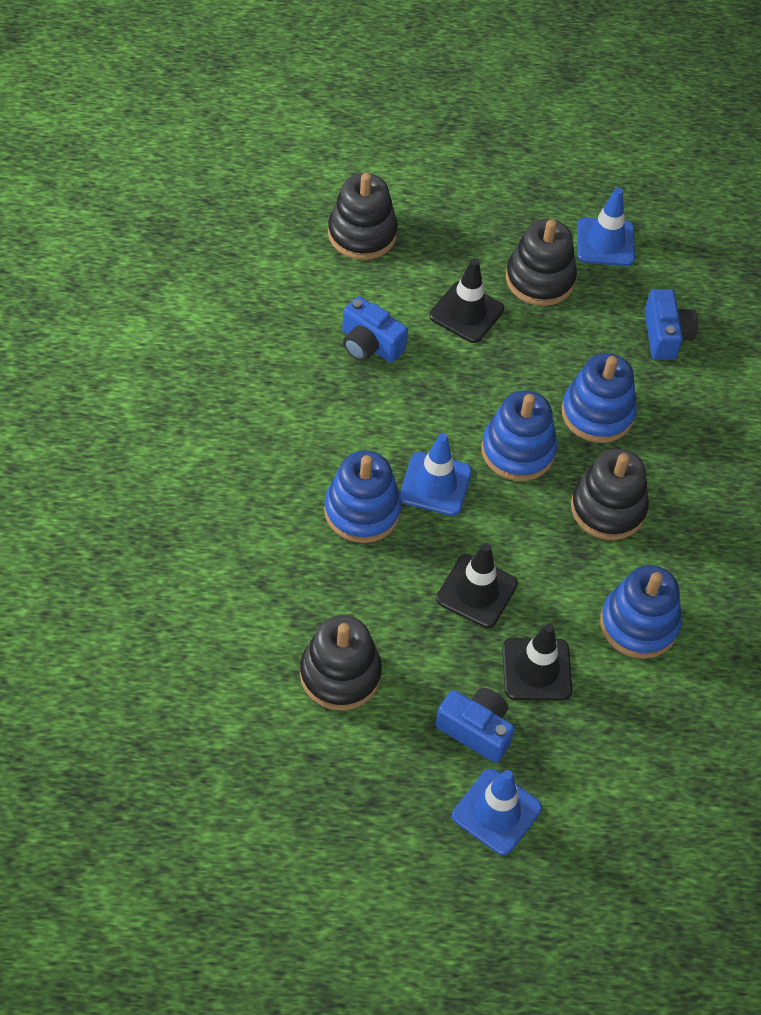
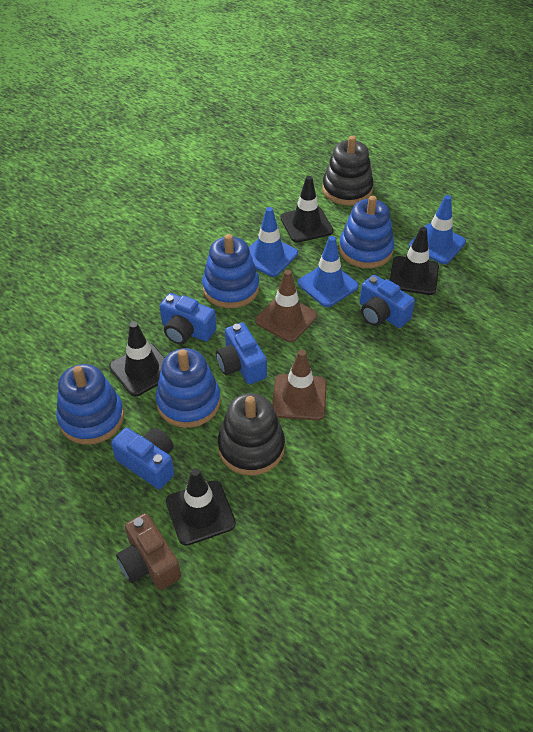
black stacking toy: 4 -> 2
black traffic cone: 3 -> 4
blue camera: 3 -> 4
brown camera: 0 -> 1
brown traffic cone: 0 -> 2

